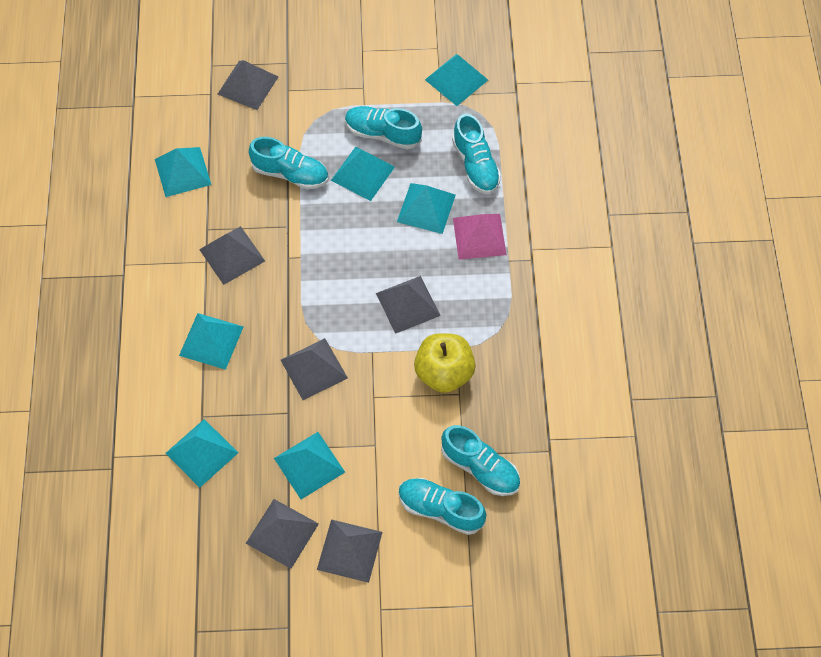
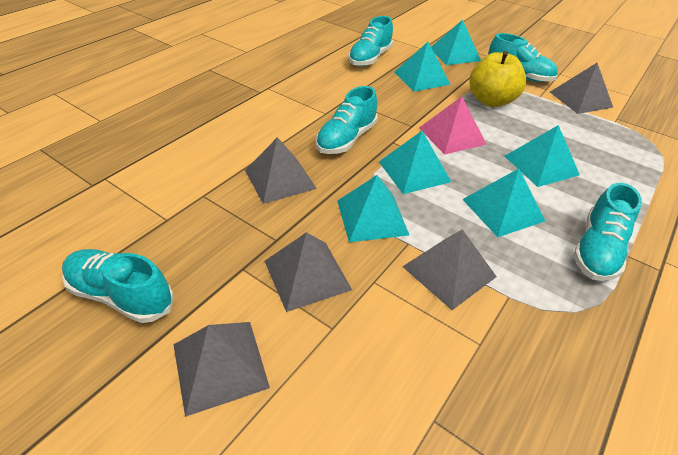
grey pyramid: 6 -> 5
turquoise pyramid: 7 -> 6

